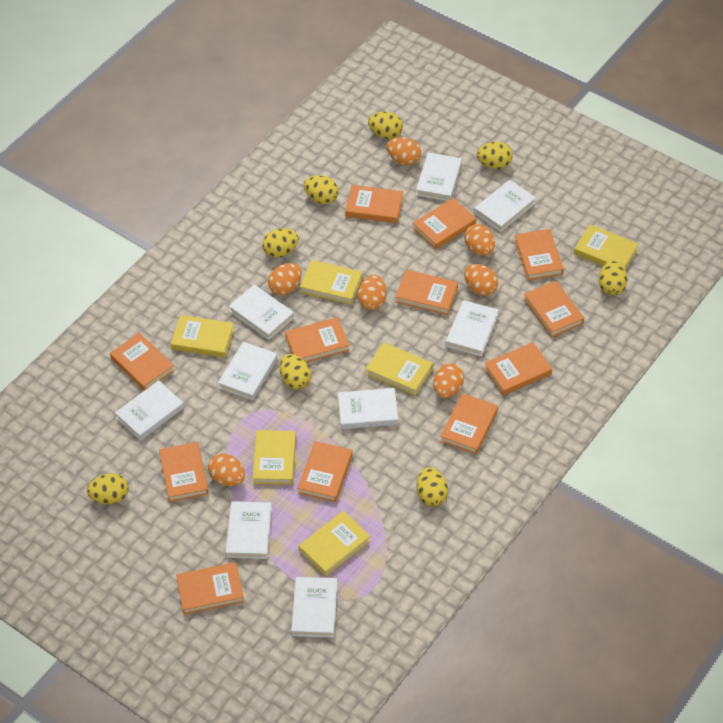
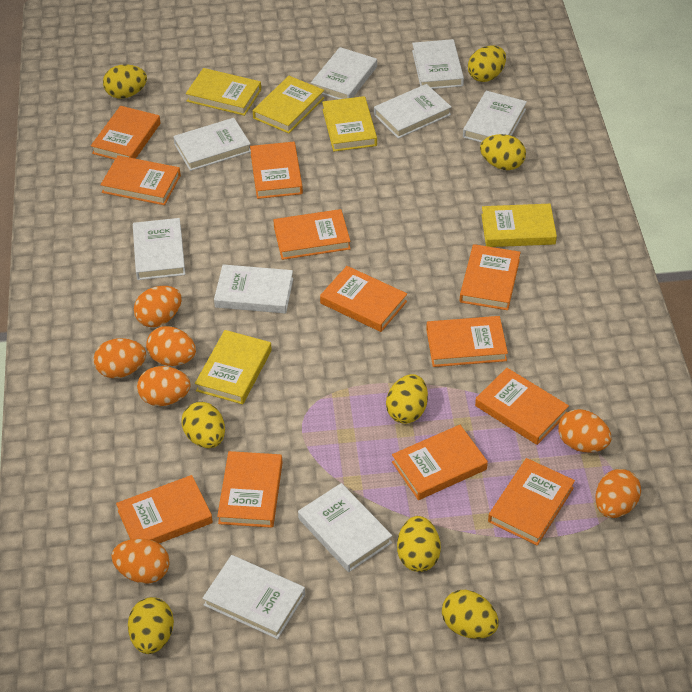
yellow book: 6 -> 5

